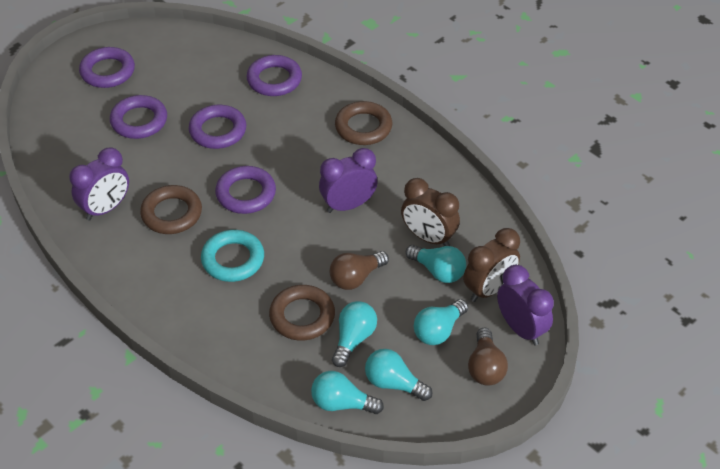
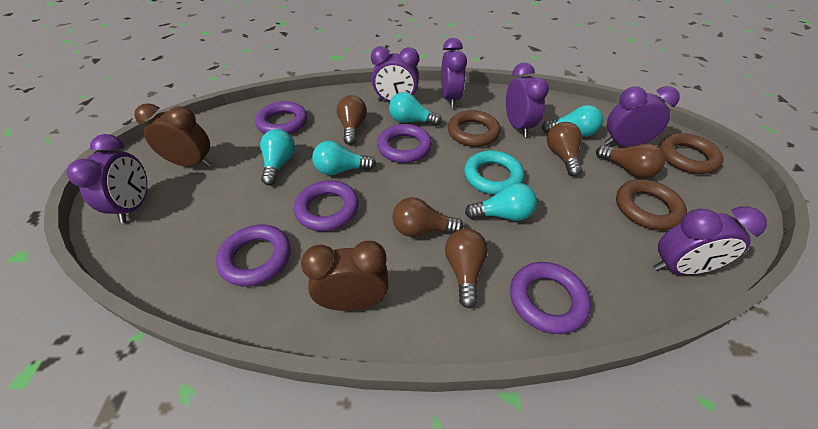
brown light bulb: 2 -> 5
purple clock: 3 -> 6

